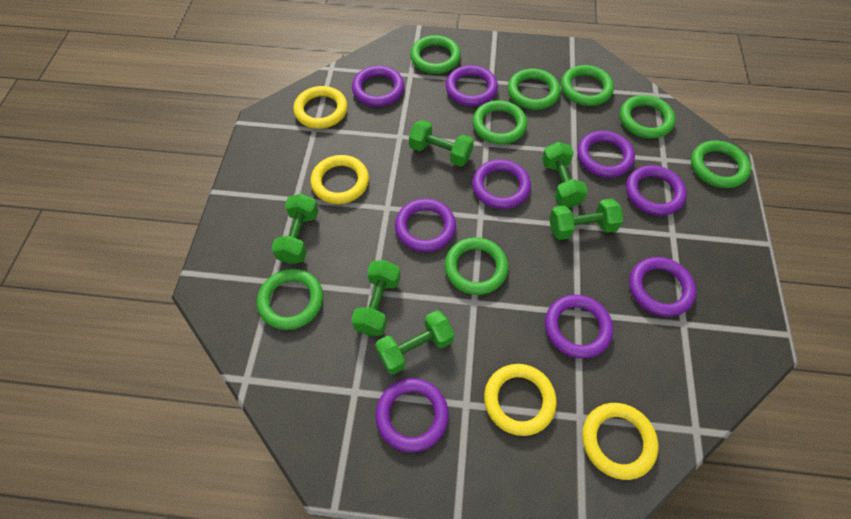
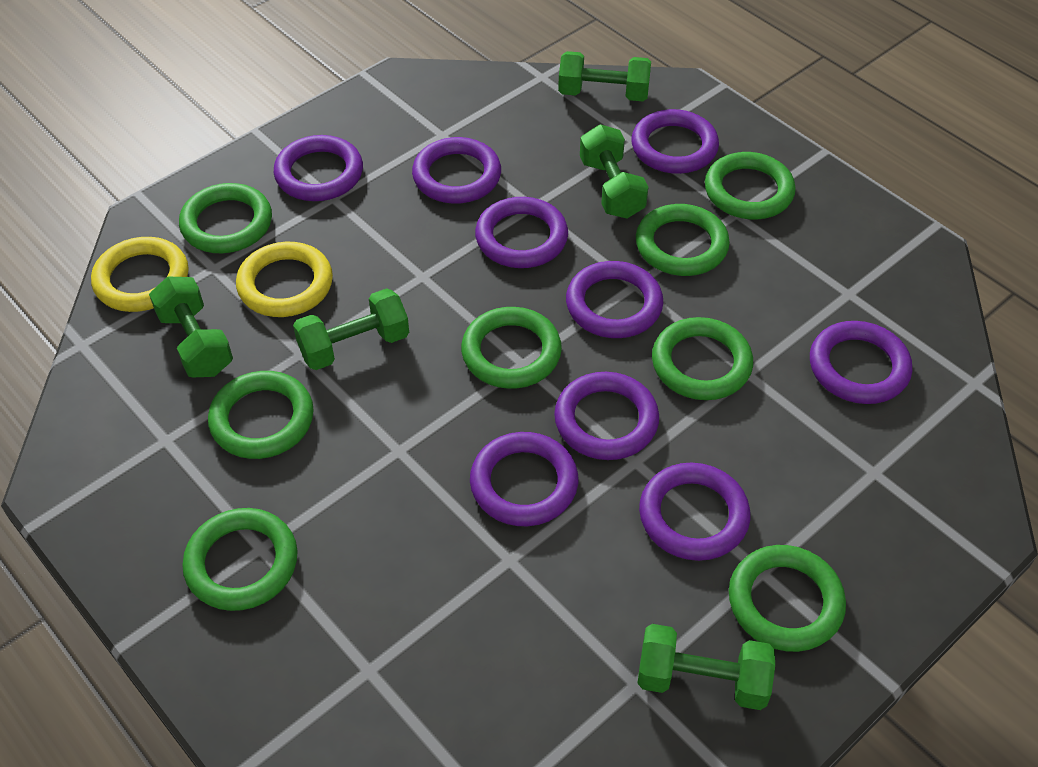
green dumbbell: 6 -> 5
yellow ring: 4 -> 2

